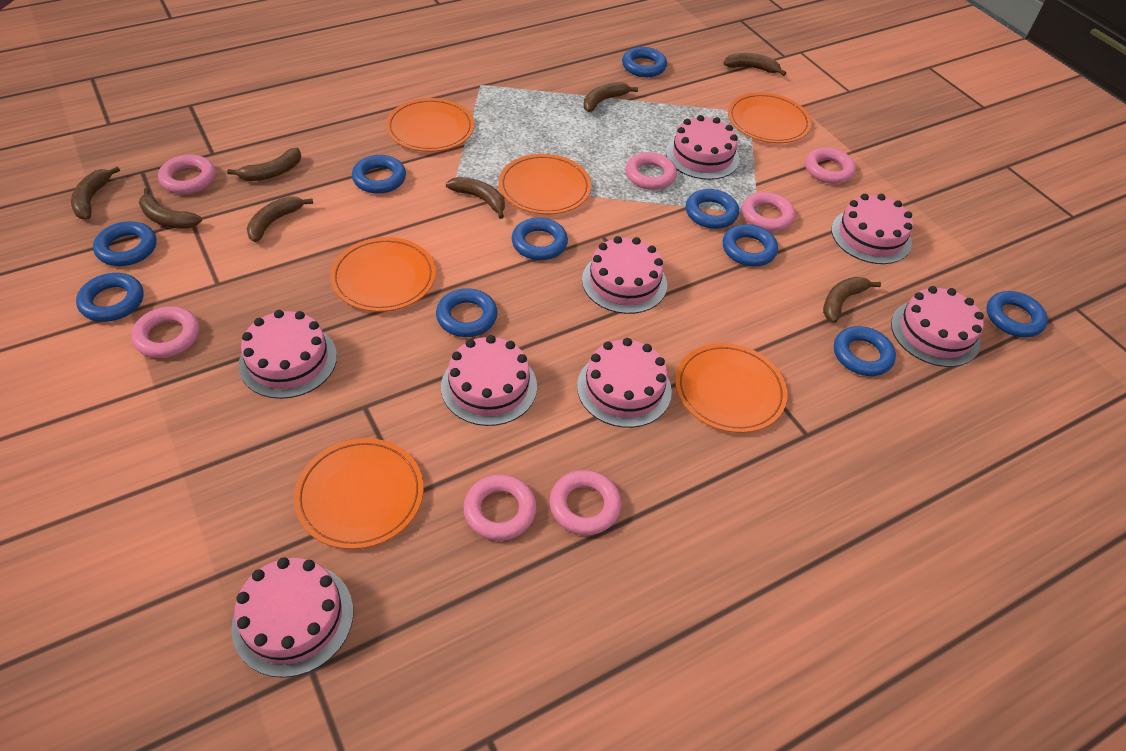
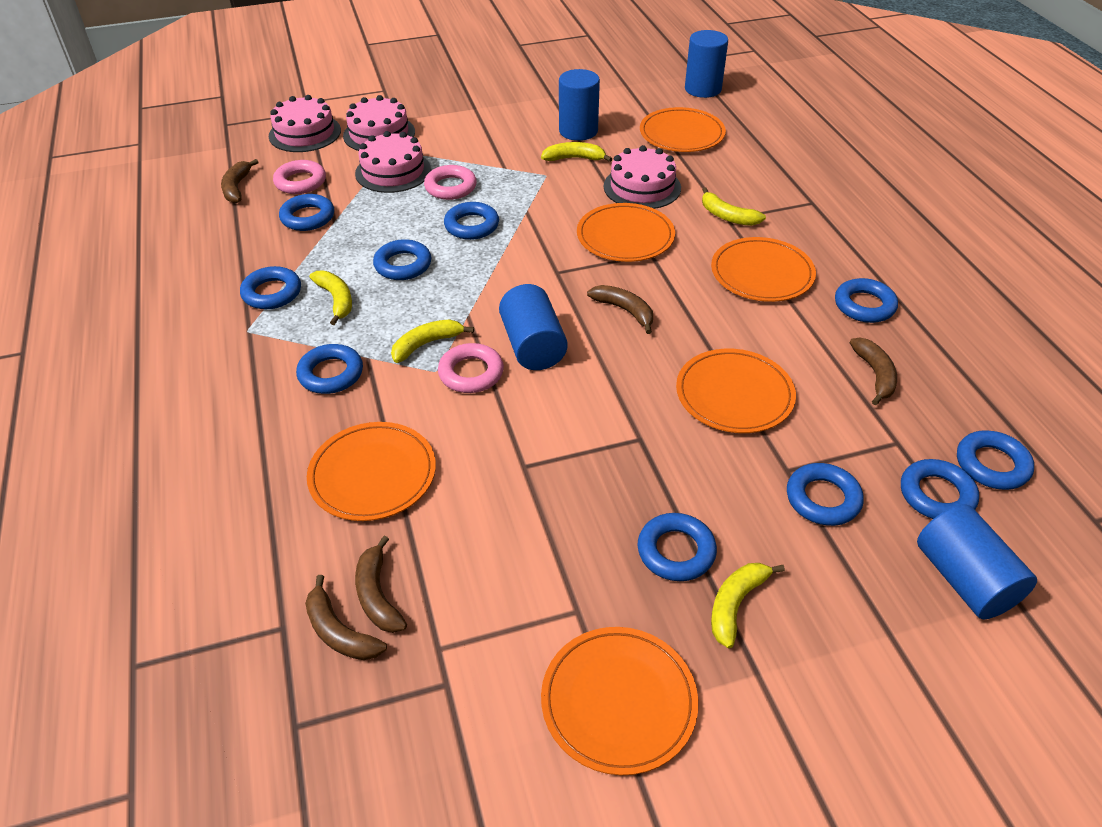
blue cylinder: 0 -> 4
brown banana: 8 -> 5
pink cake: 8 -> 4
pink ring: 7 -> 3
yellow banana: 0 -> 5

